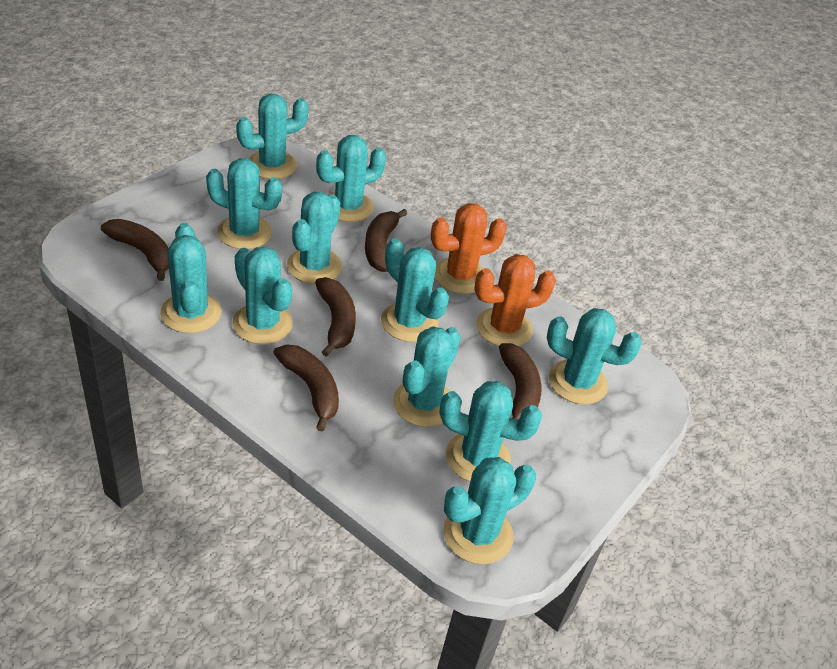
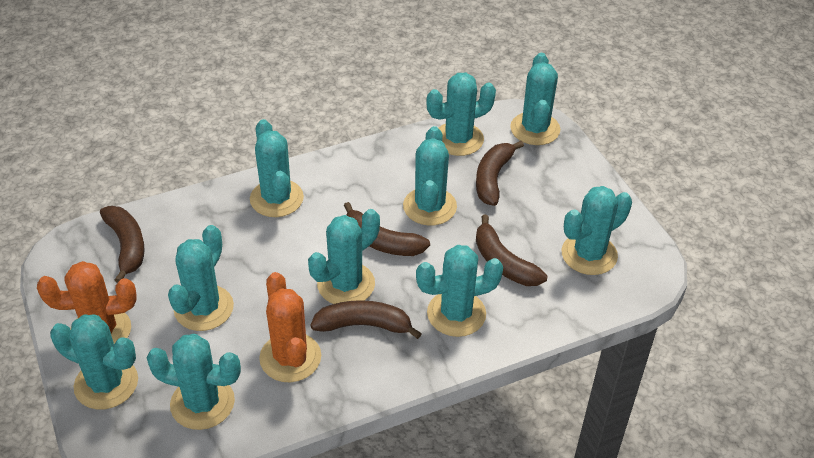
turquoise cactus: 11 -> 10

